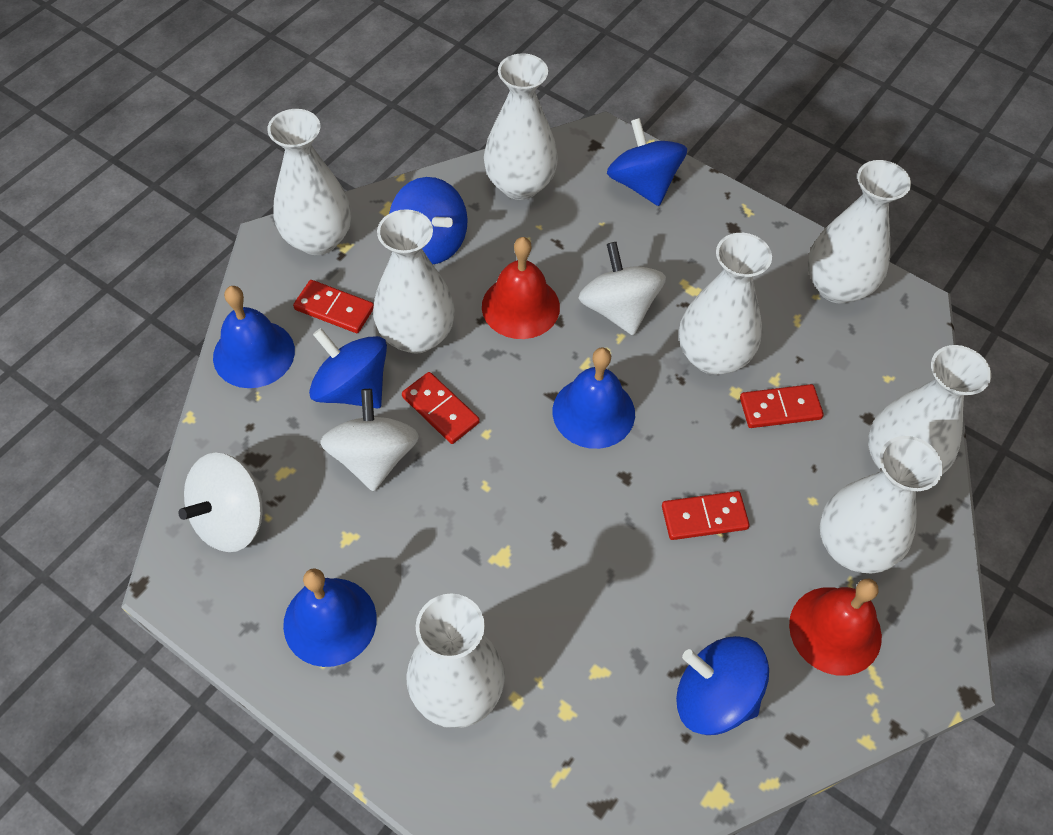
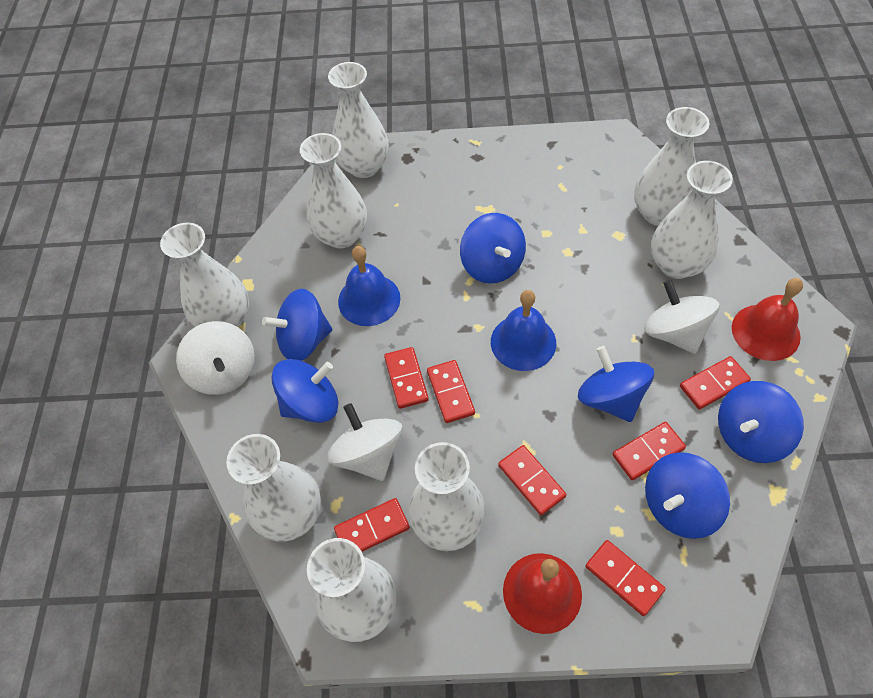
blue bell: 3 -> 2
blue spinning top: 4 -> 6
red domino: 4 -> 7

